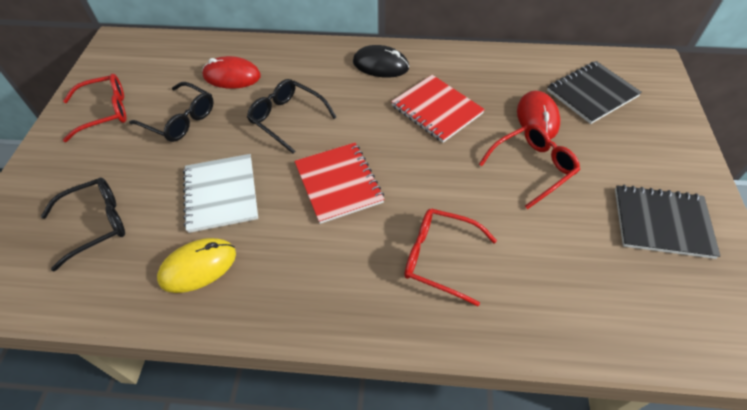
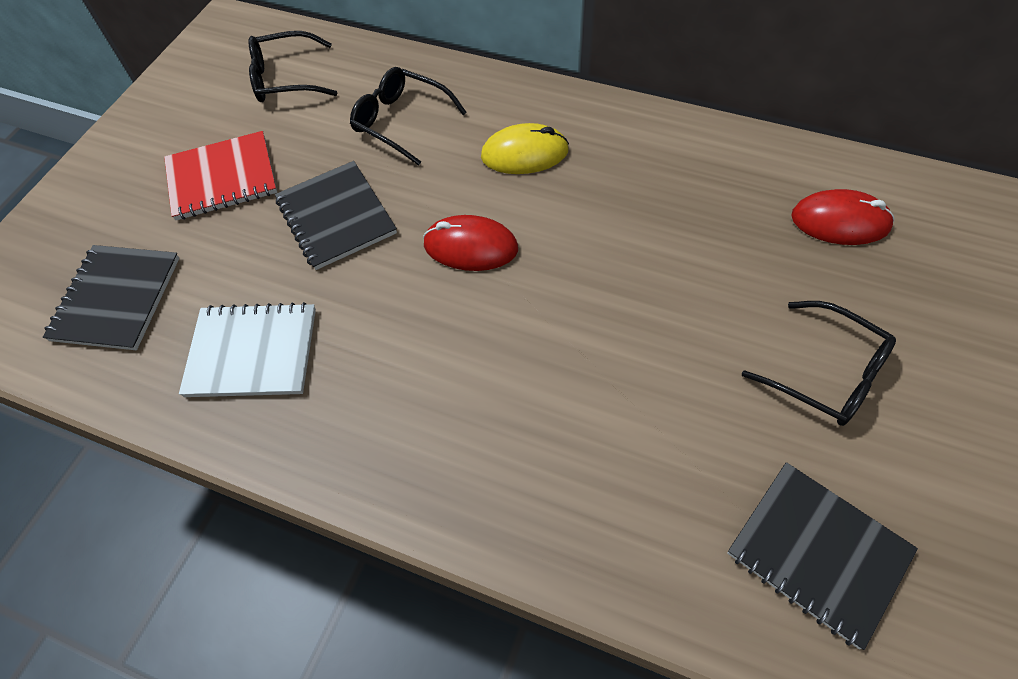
black mouse: 1 -> 0
black notebook: 2 -> 3
red glasses: 3 -> 0
red notebook: 2 -> 1

